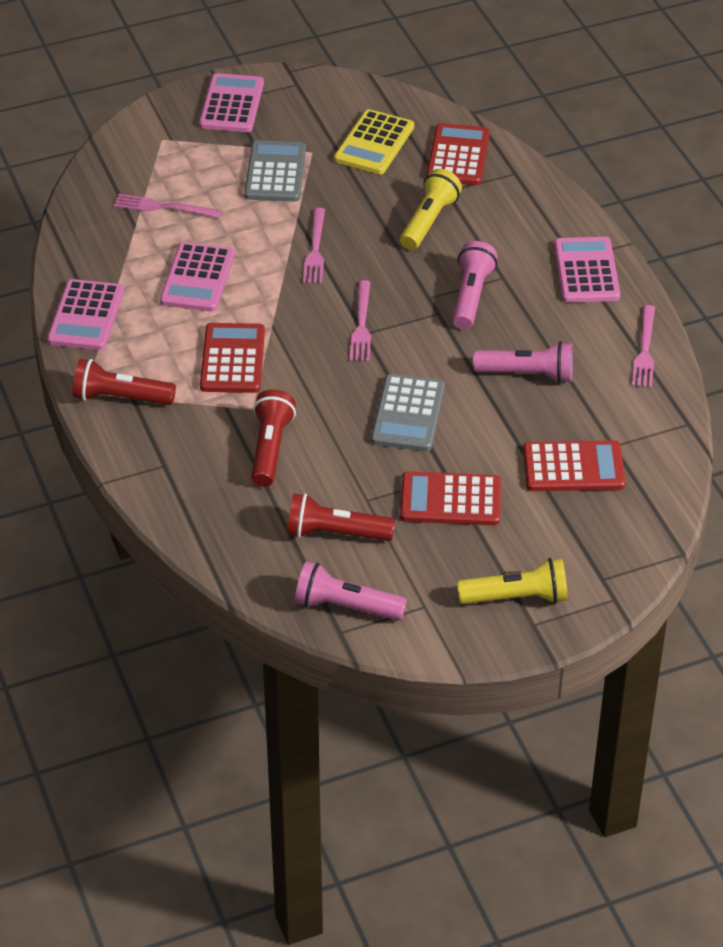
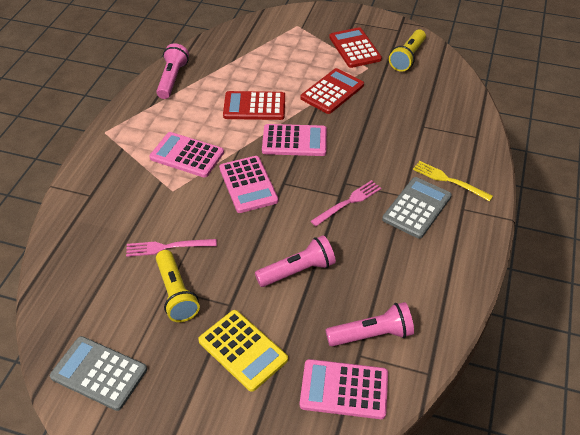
pink fork: 4 -> 2
red calculator: 4 -> 3
red flashlight: 3 -> 0
yellow fork: 0 -> 1

